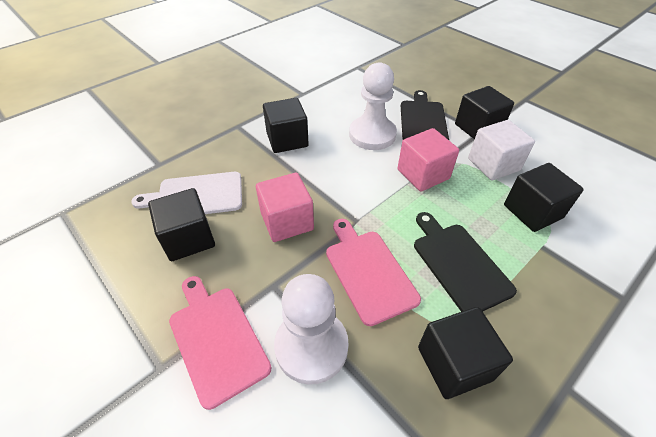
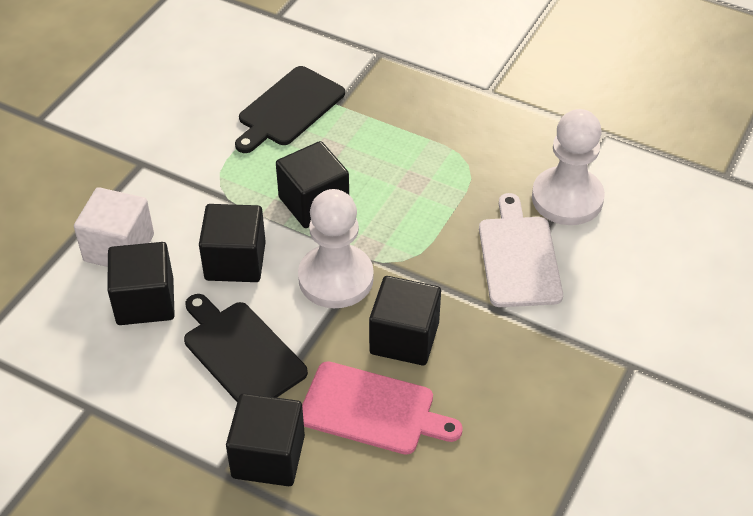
pink cube: 2 -> 0
pink cutting board: 2 -> 1

